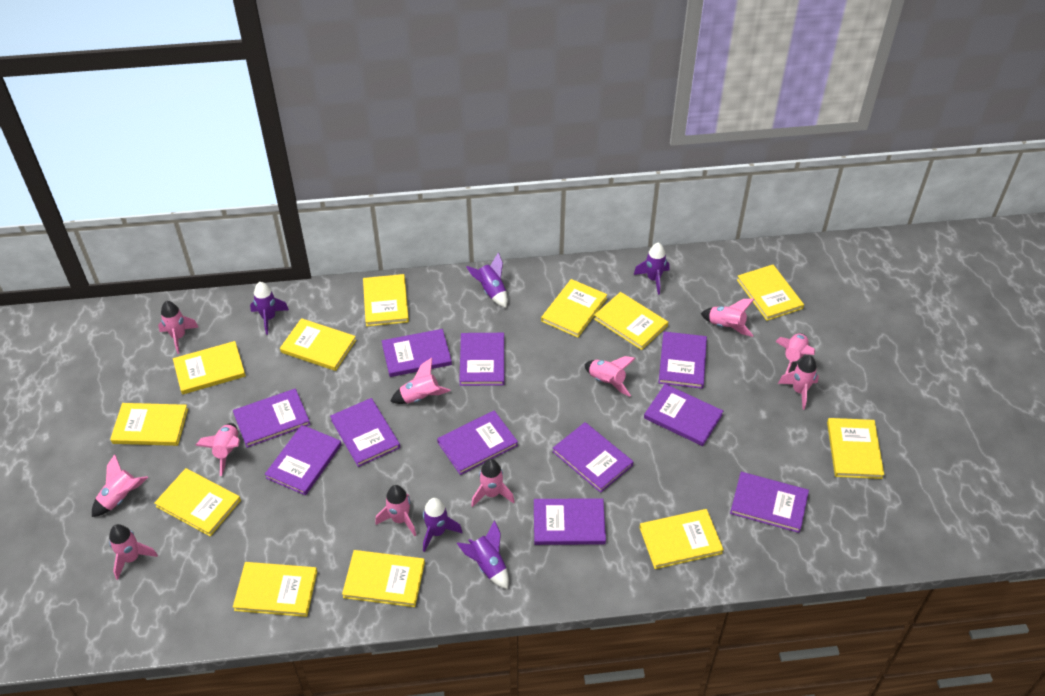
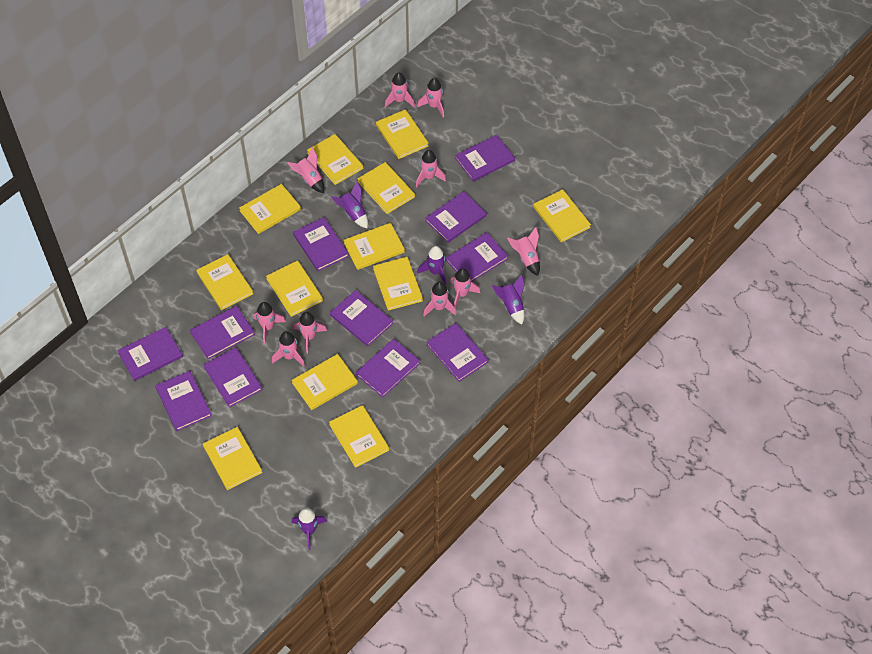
pink rocket: 11 -> 10
purple rocket: 5 -> 4

